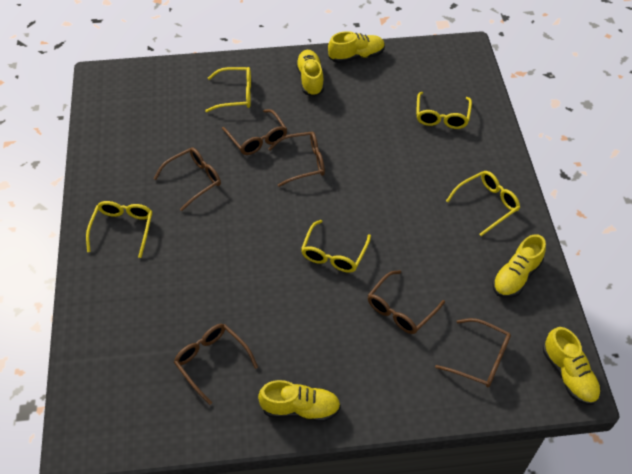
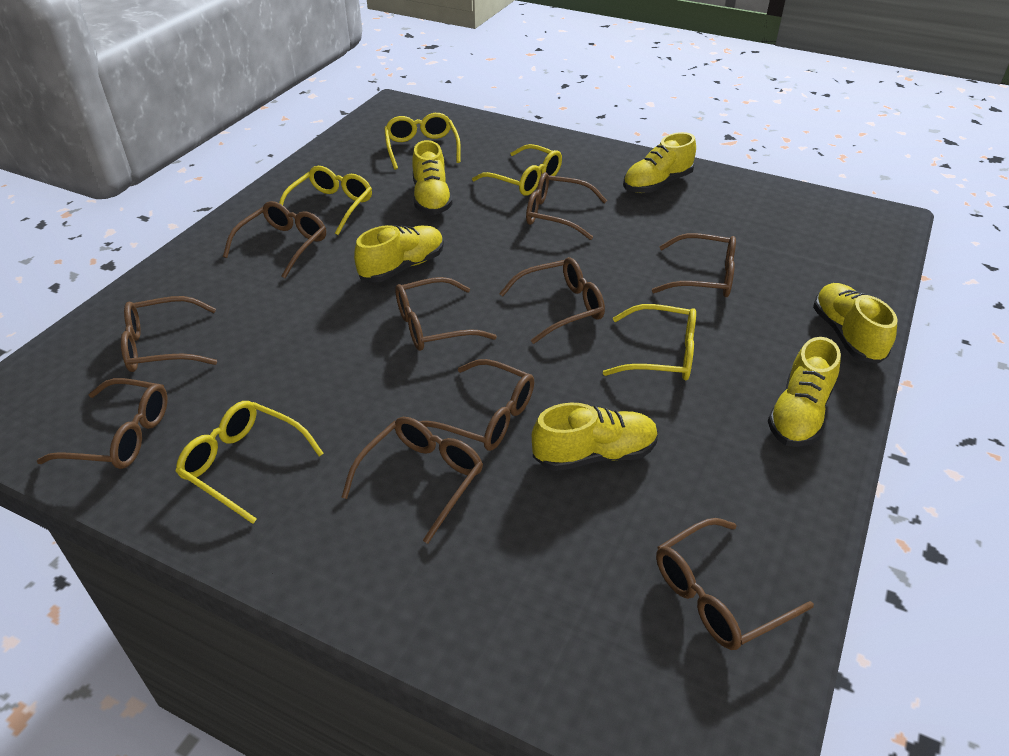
brown glasses: 6 -> 10
yellow shoe: 5 -> 6

